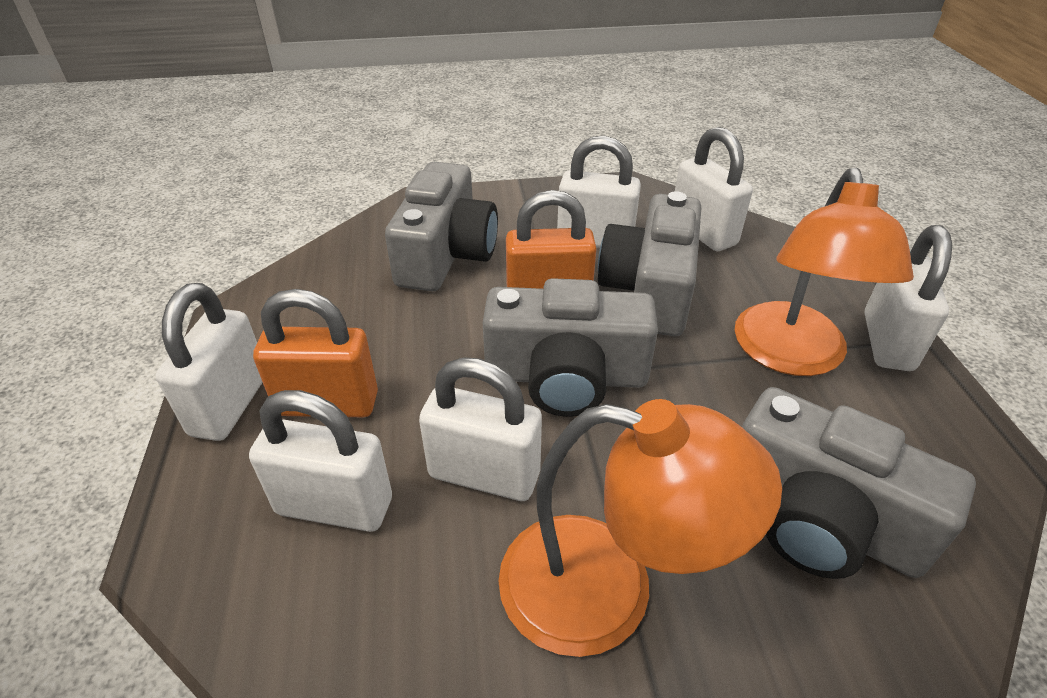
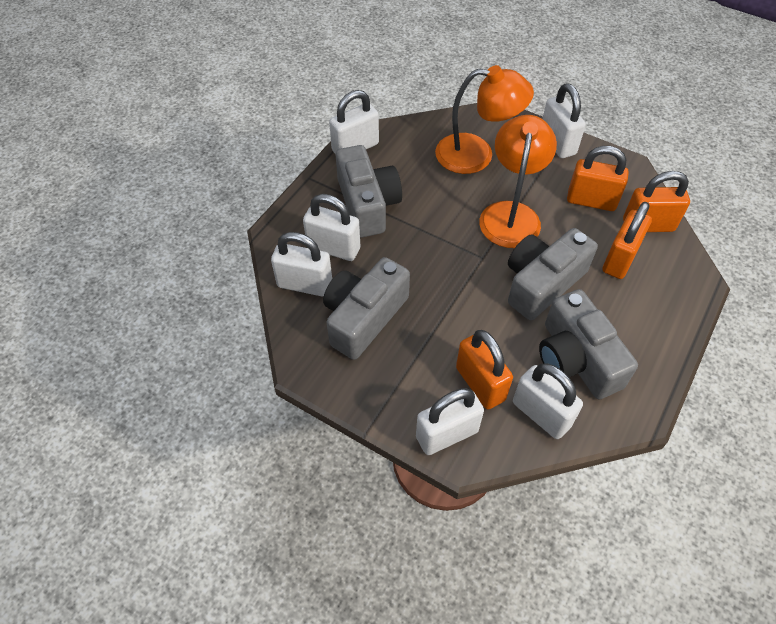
orange padlock: 2 -> 4

